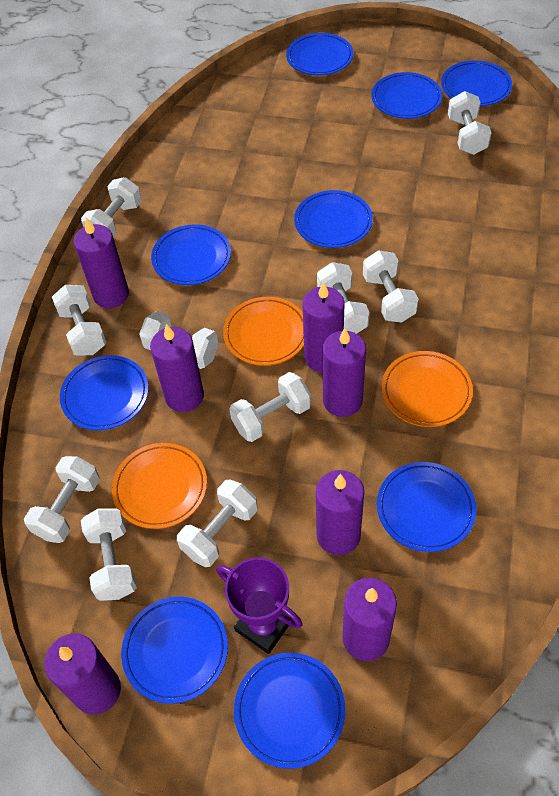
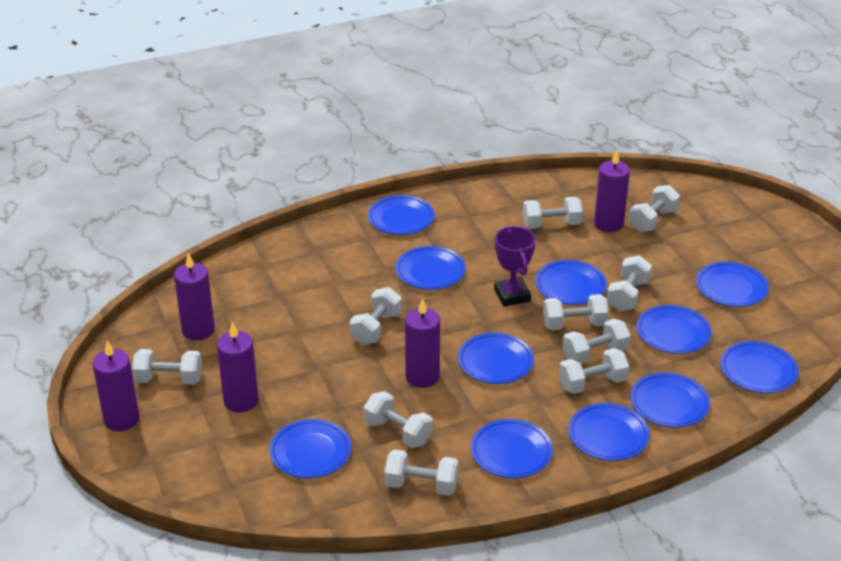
blue plate: 9 -> 11
orange plate: 3 -> 0
purple candle: 7 -> 5

